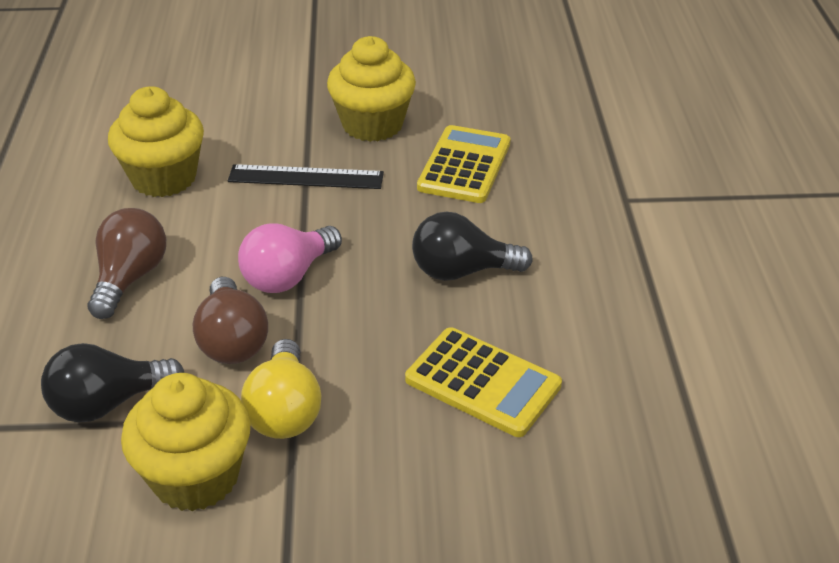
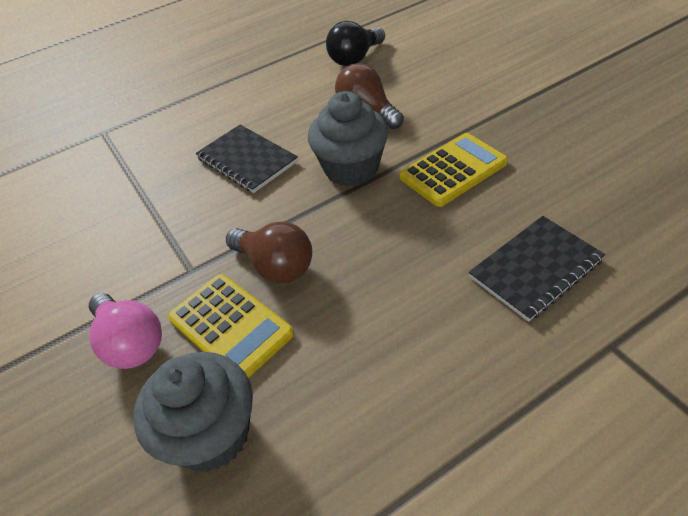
black light bulb: 2 -> 1
black notebook: 0 -> 2
black ruler: 1 -> 0
grey cupcake: 0 -> 2
yellow cupcake: 3 -> 0
yellow light bulb: 1 -> 0

